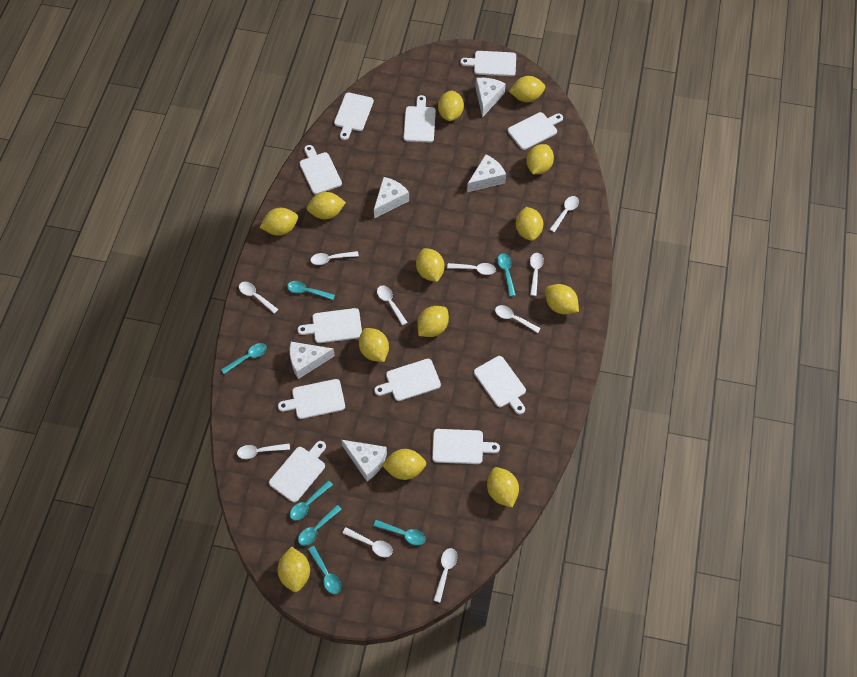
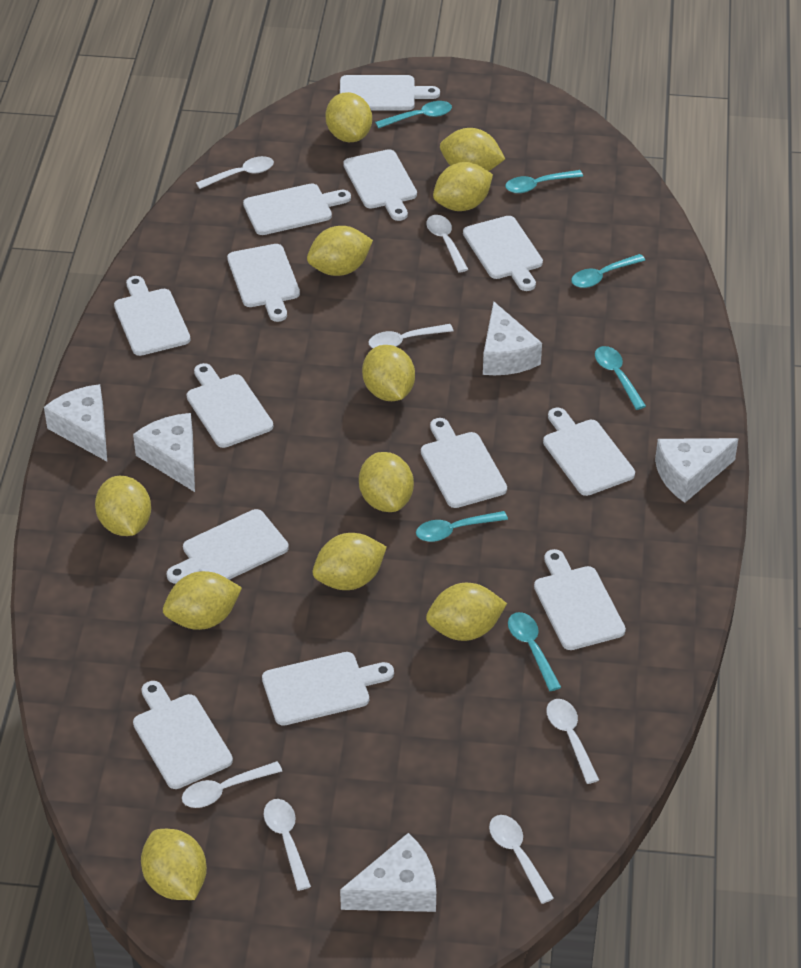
turquoise spoon: 7 -> 6
white cutting board: 11 -> 13
white spoon: 10 -> 7
yellow lemon: 13 -> 11

